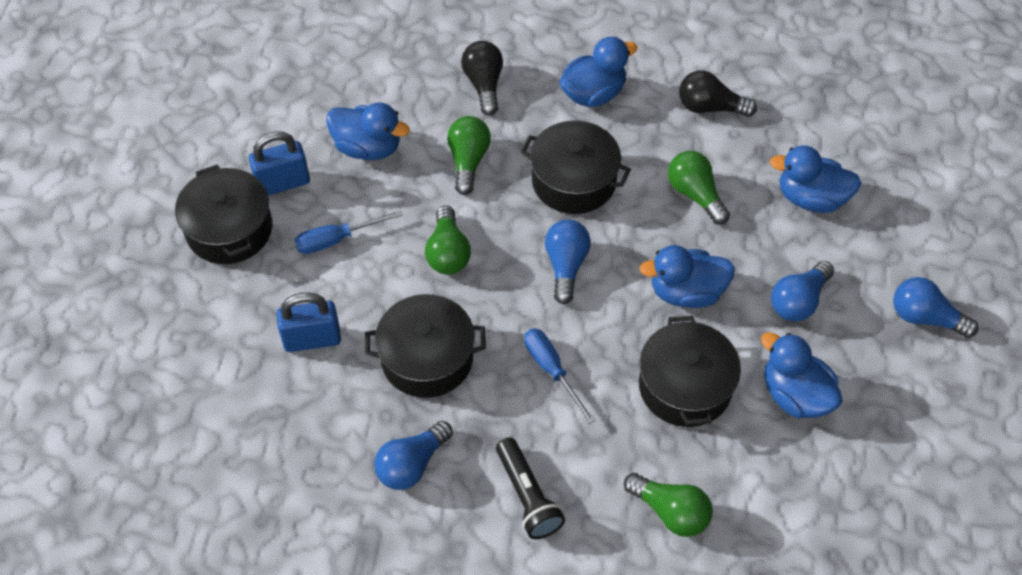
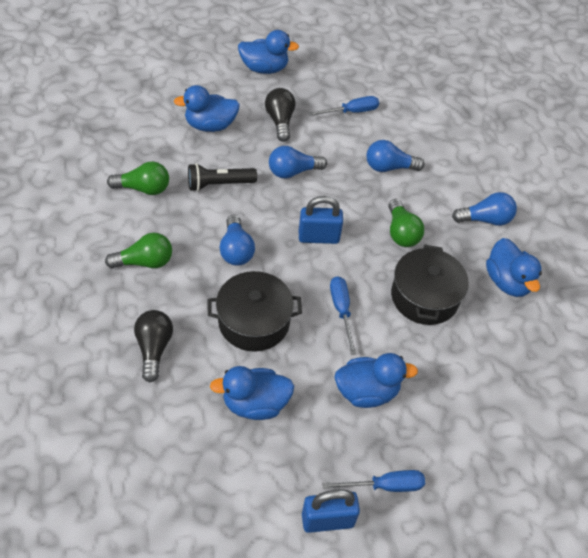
black pot: 4 -> 2
blue screwdriver: 2 -> 3
green light bulb: 4 -> 3

